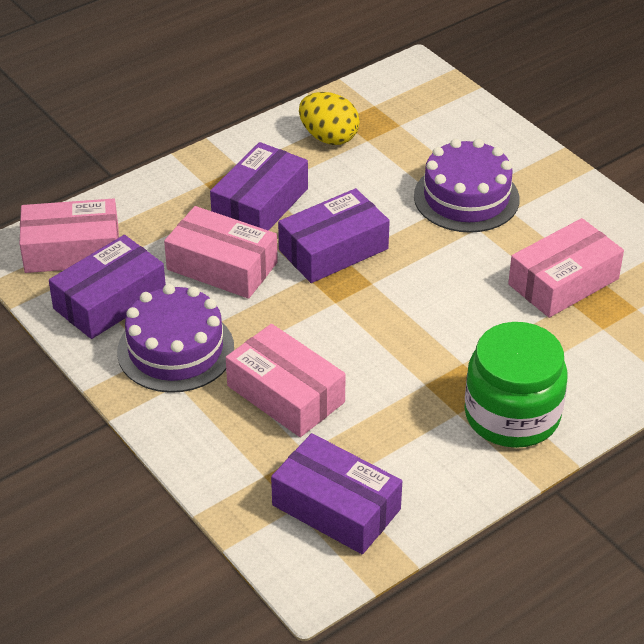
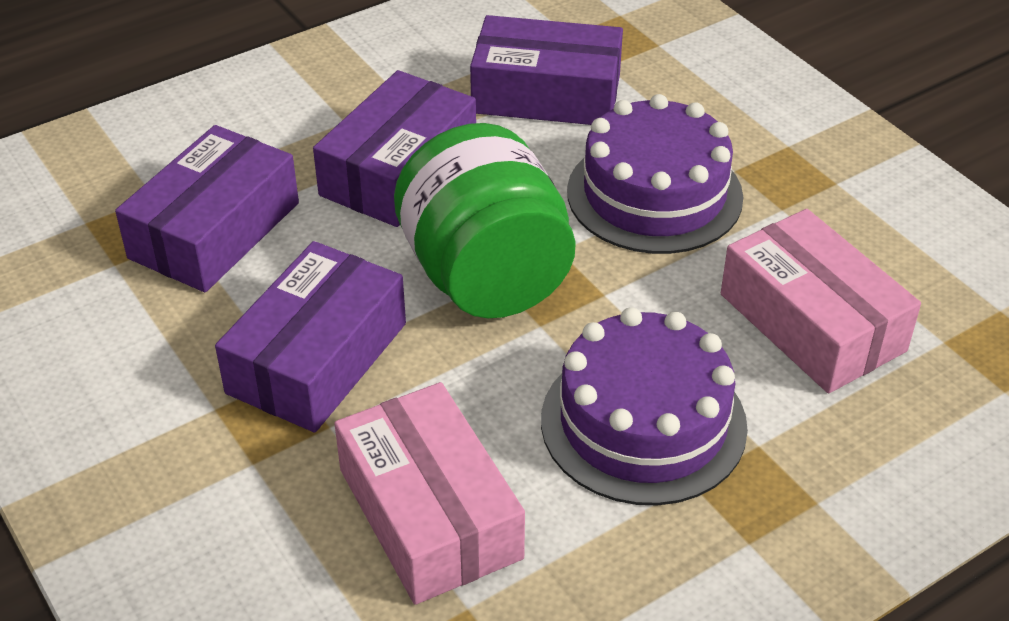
pink box: 4 -> 2
yellow egg: 1 -> 0

